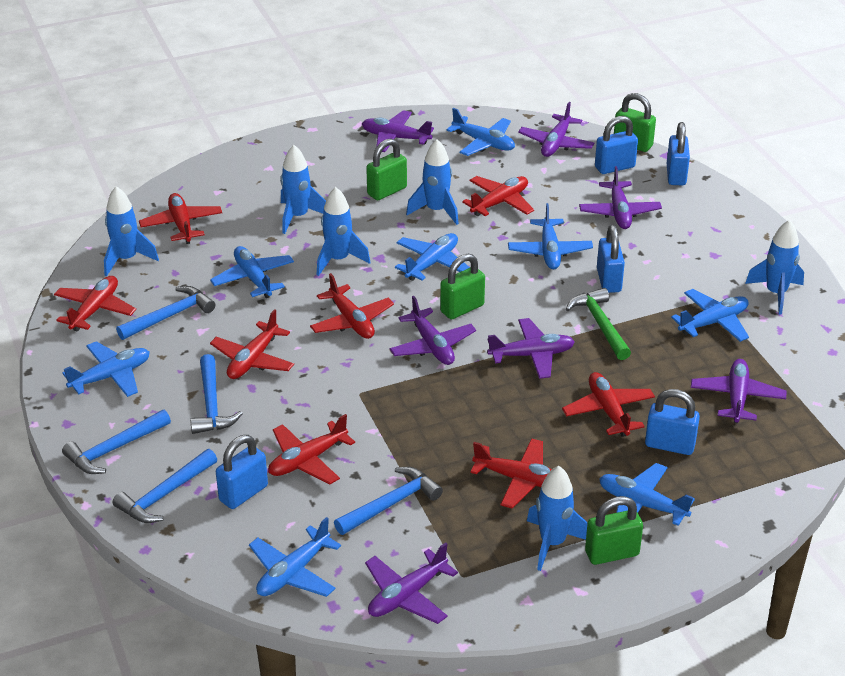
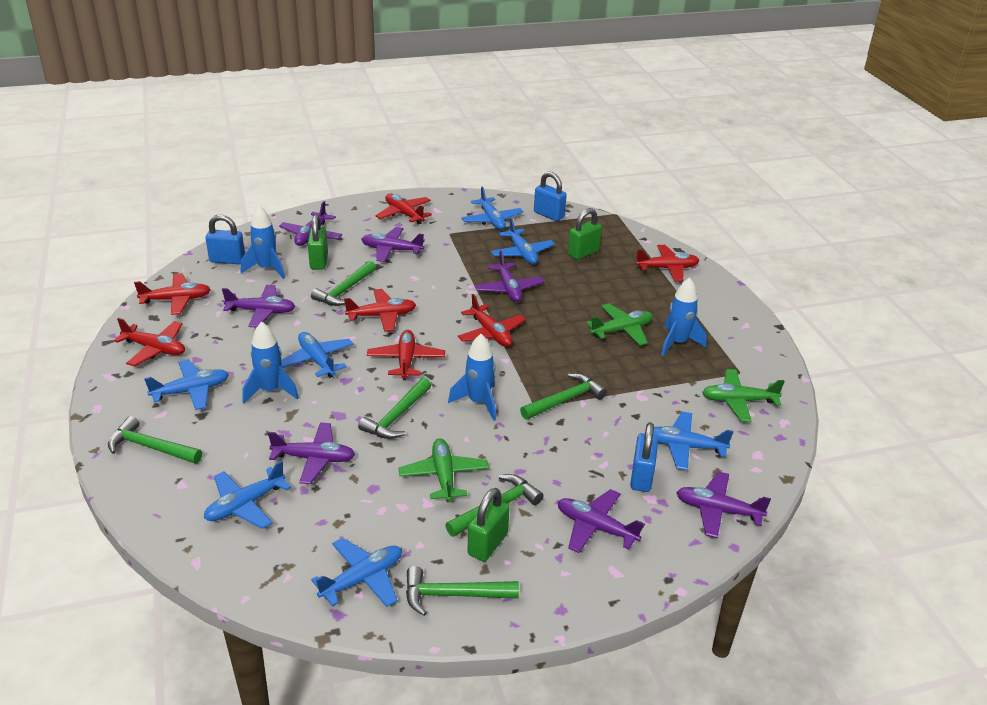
blue hammer: 5 -> 0
blue padlock: 5 -> 3
blue plane: 8 -> 7
blue rocket: 6 -> 4
green hammer: 1 -> 6
green padlock: 4 -> 3
green plane: 0 -> 3
red plane: 8 -> 7

